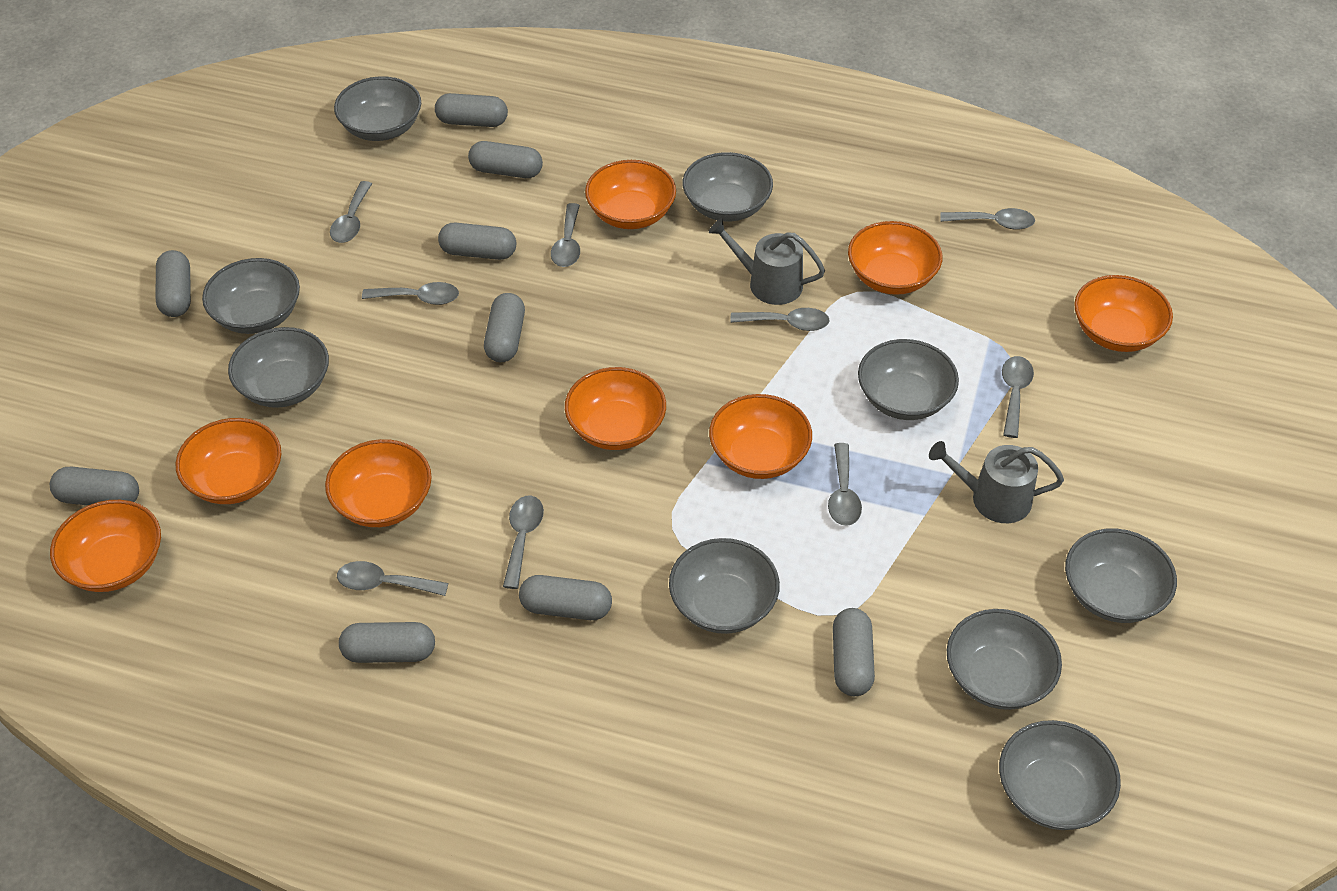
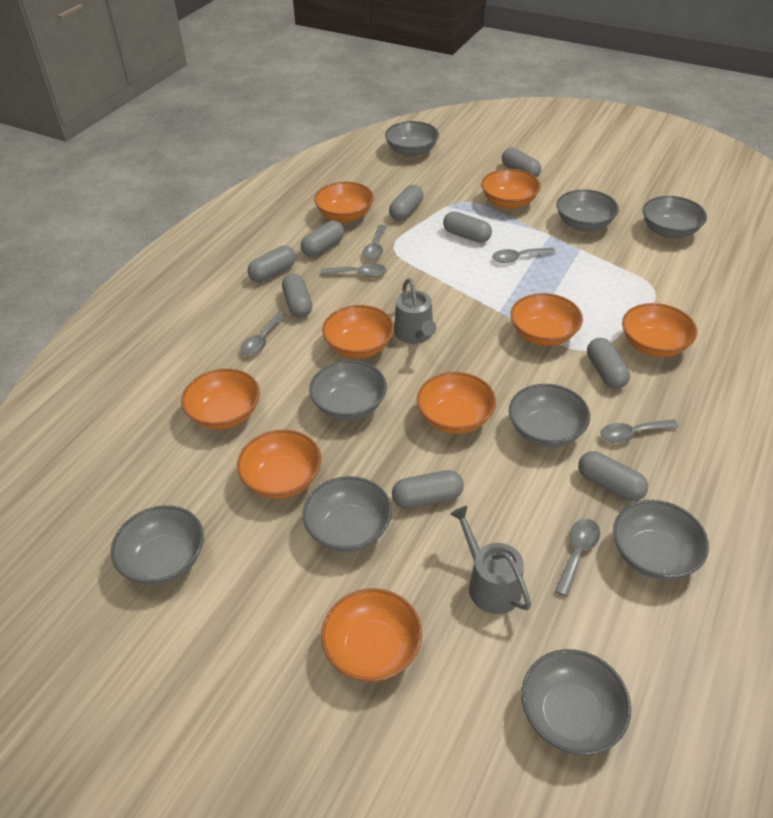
grey spoon: 9 -> 6
orange bowl: 8 -> 9

